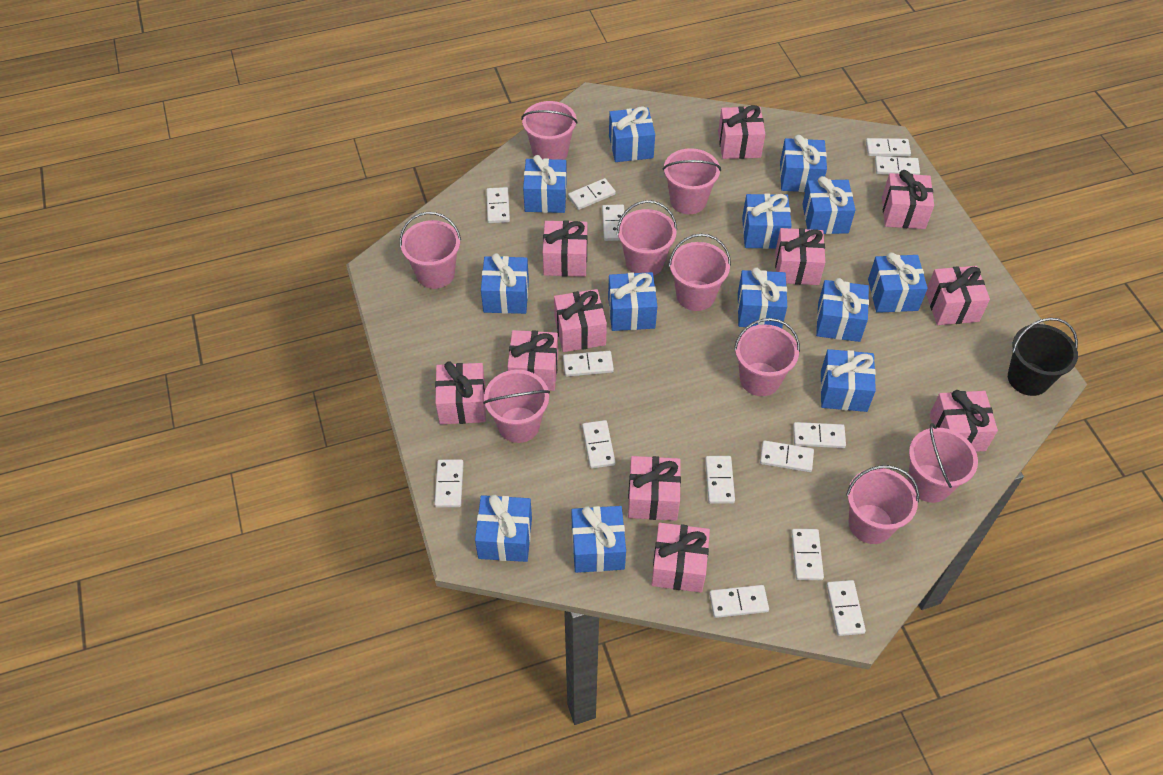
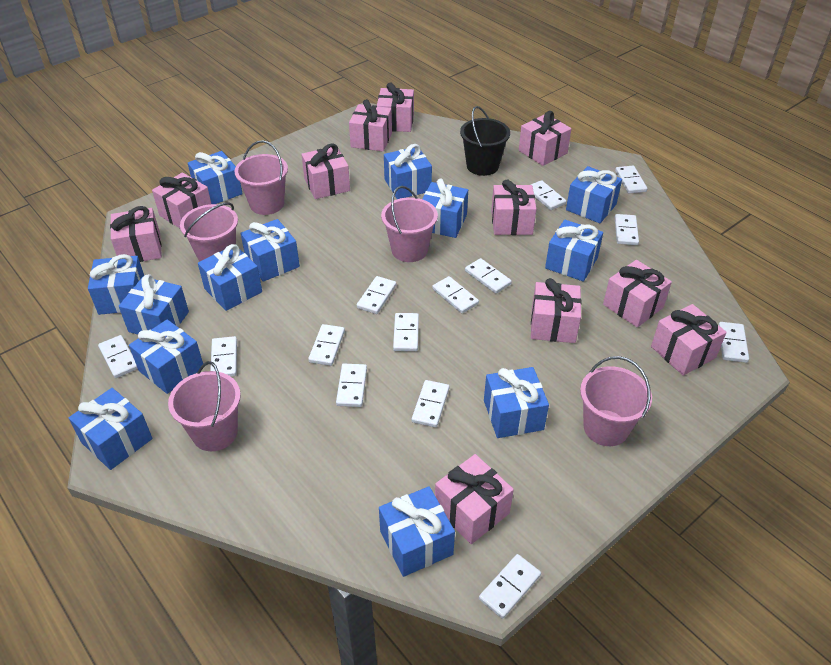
pink bucket: 9 -> 5

